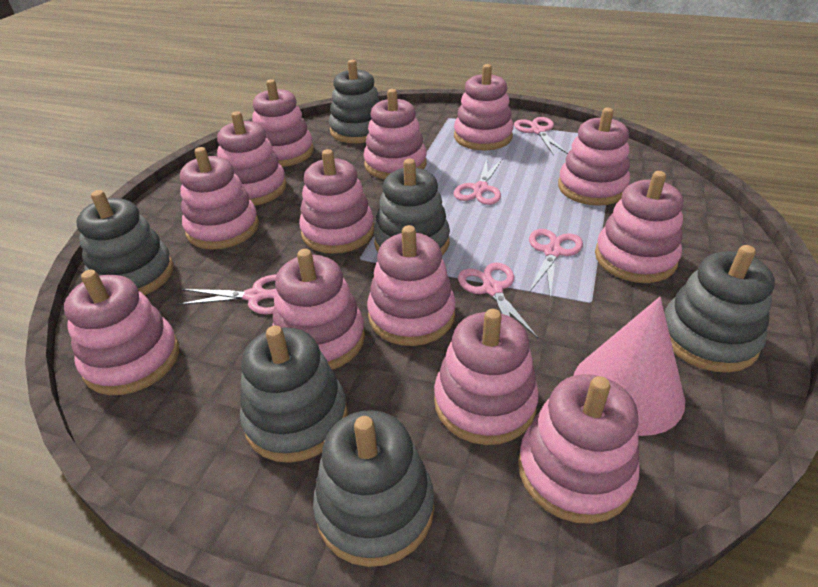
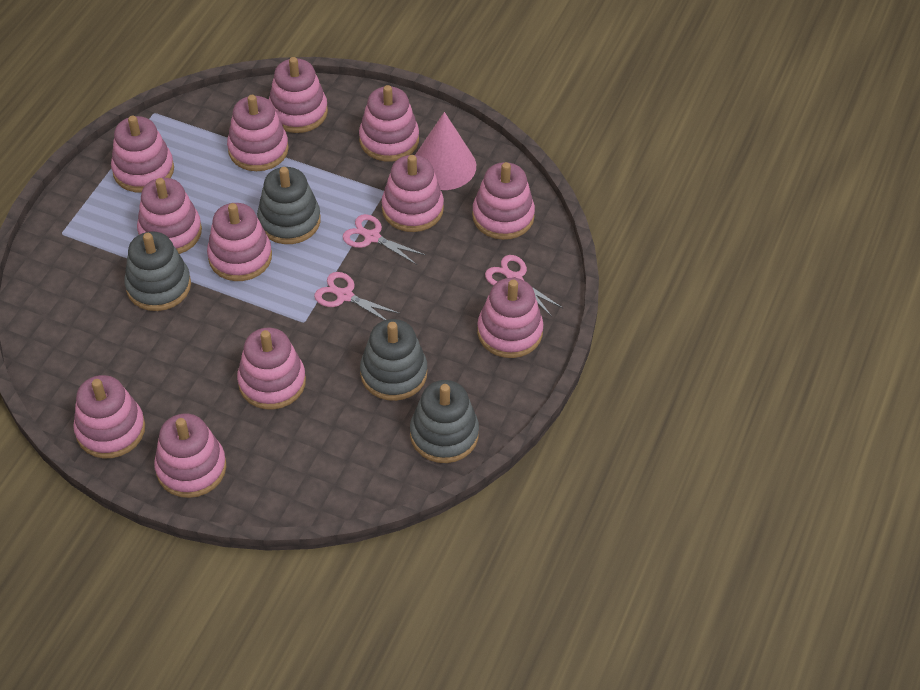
grey stacking toy: 6 -> 4
pink scissors: 5 -> 3
pink stacking toy: 13 -> 12

